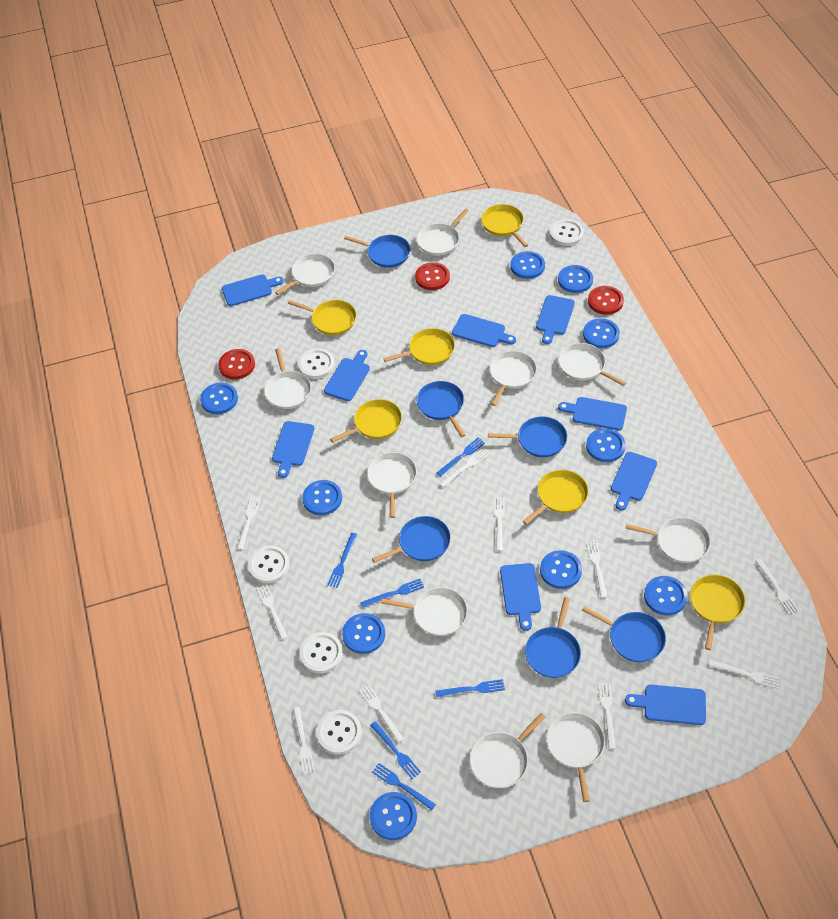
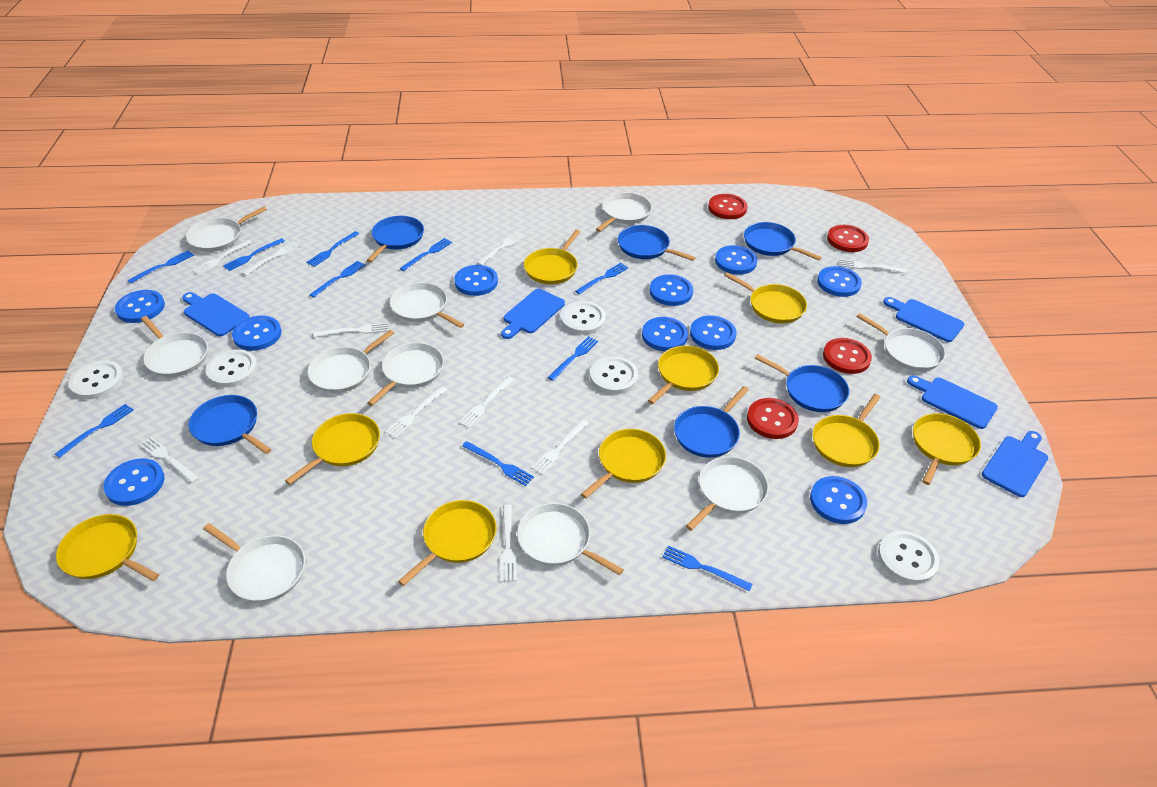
blue cutting board: 9 -> 5
blue fork: 6 -> 10
red button: 3 -> 4
yellow pan: 6 -> 9

